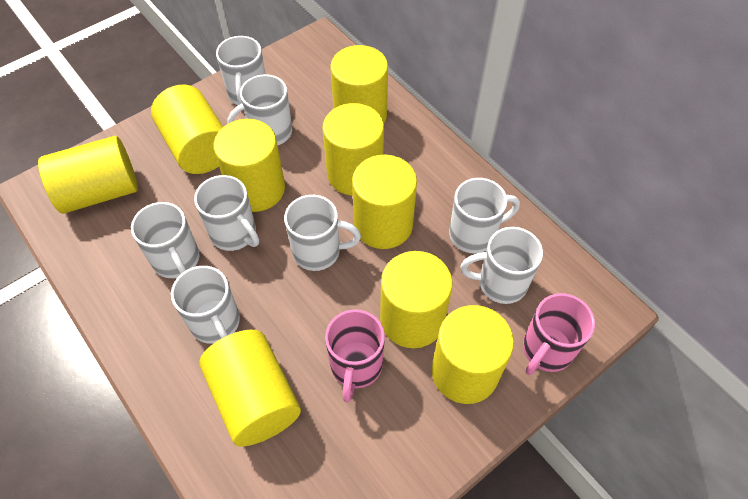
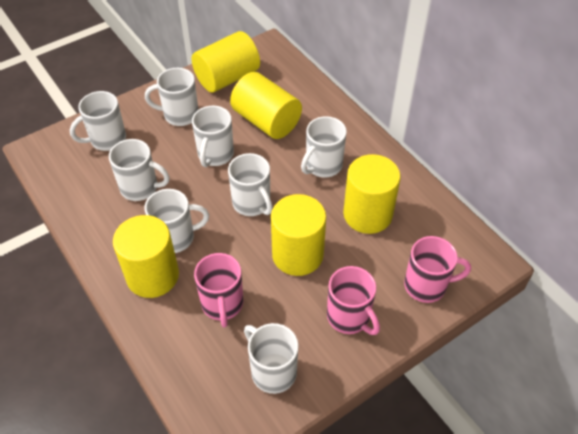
pink mug: 2 -> 3
yellow cylinder: 9 -> 5

